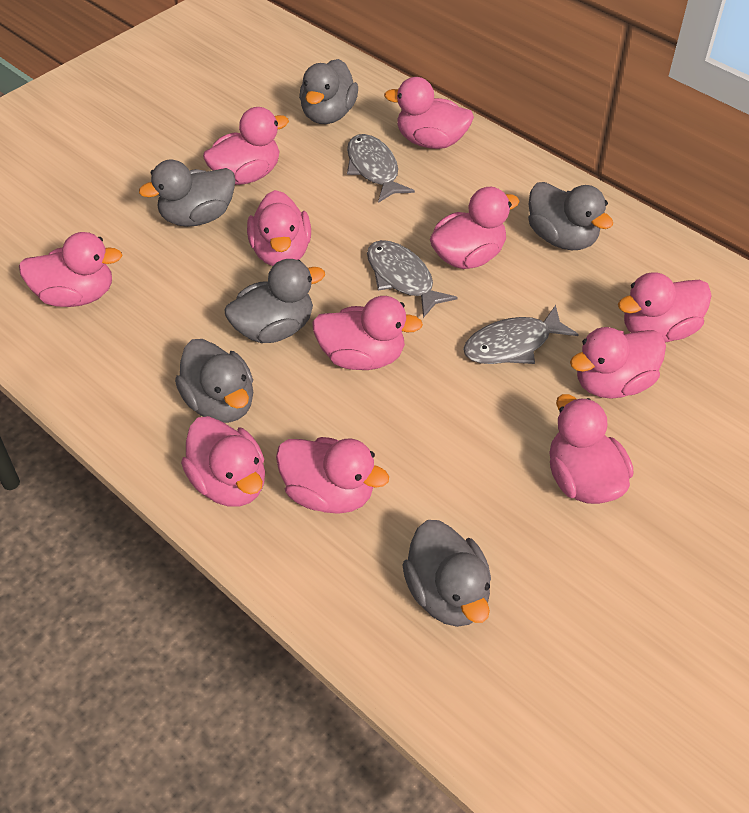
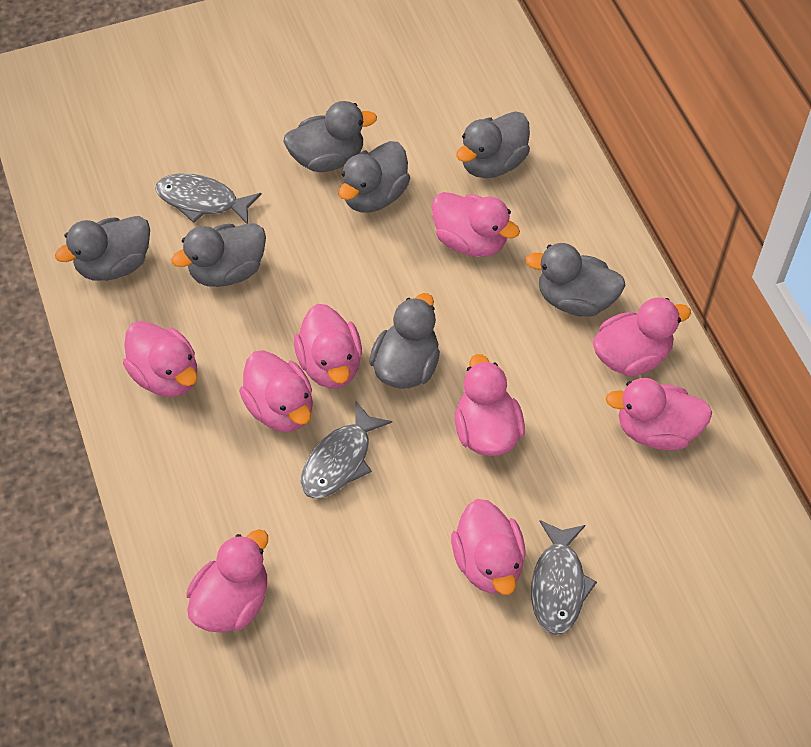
grey duck: 6 -> 7
pink duck: 11 -> 9

